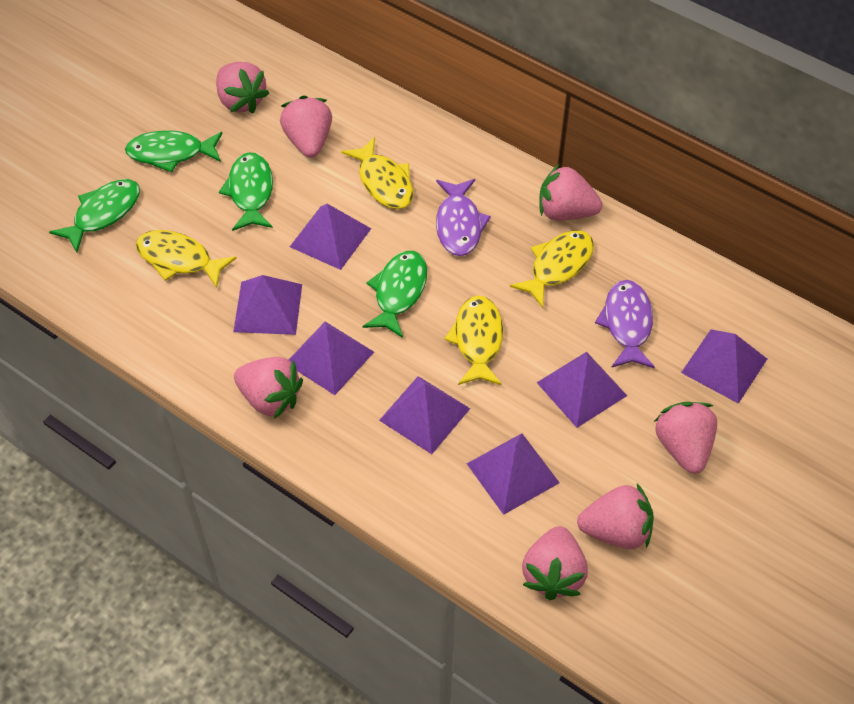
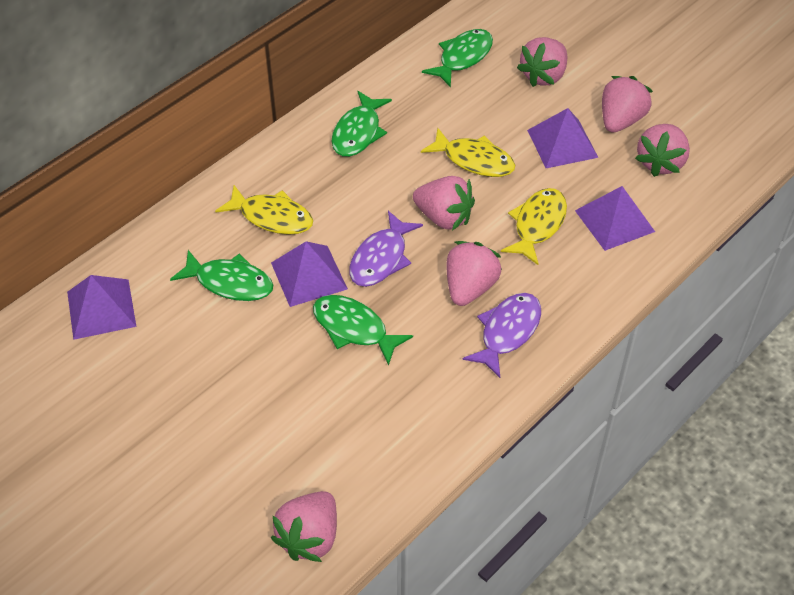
pink strawberry: 7 -> 6
purple pyramid: 7 -> 4
yellow fish: 4 -> 3

